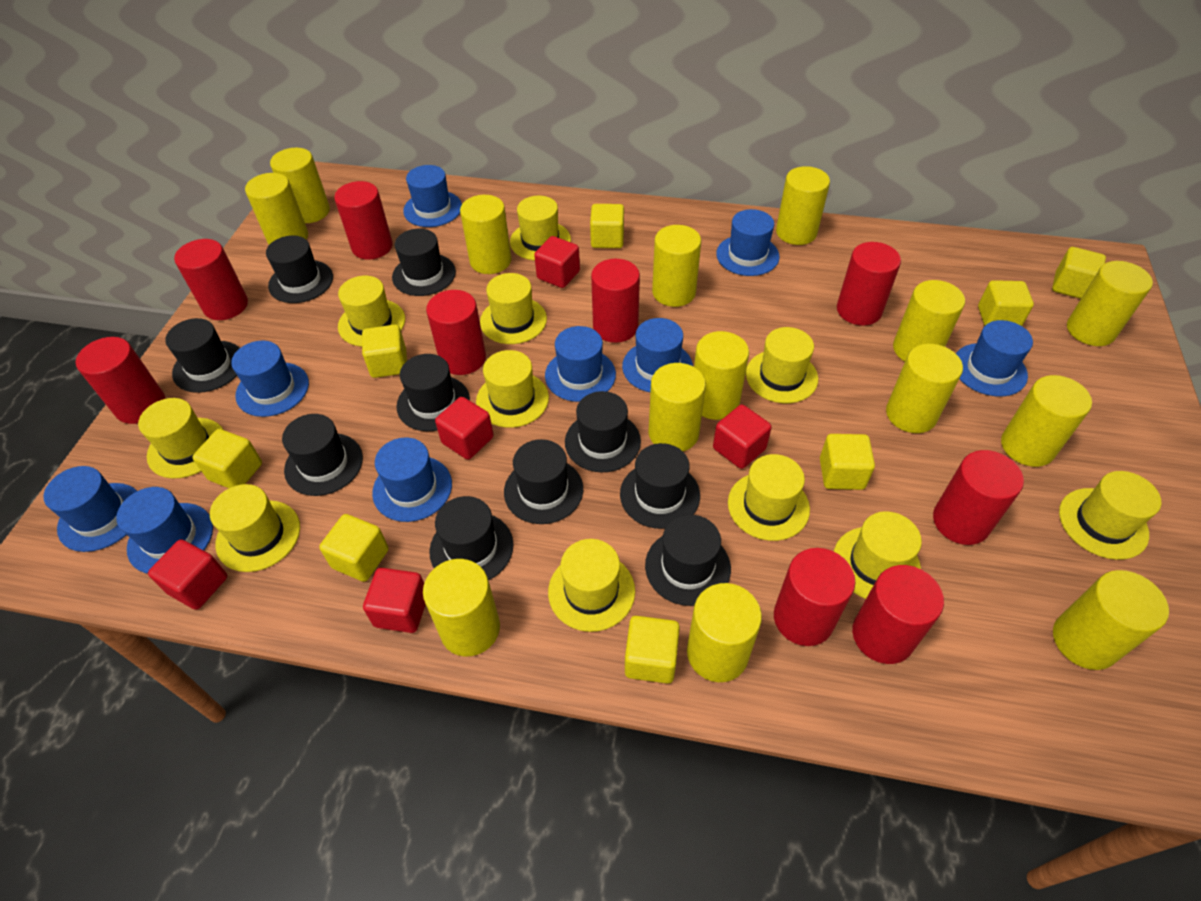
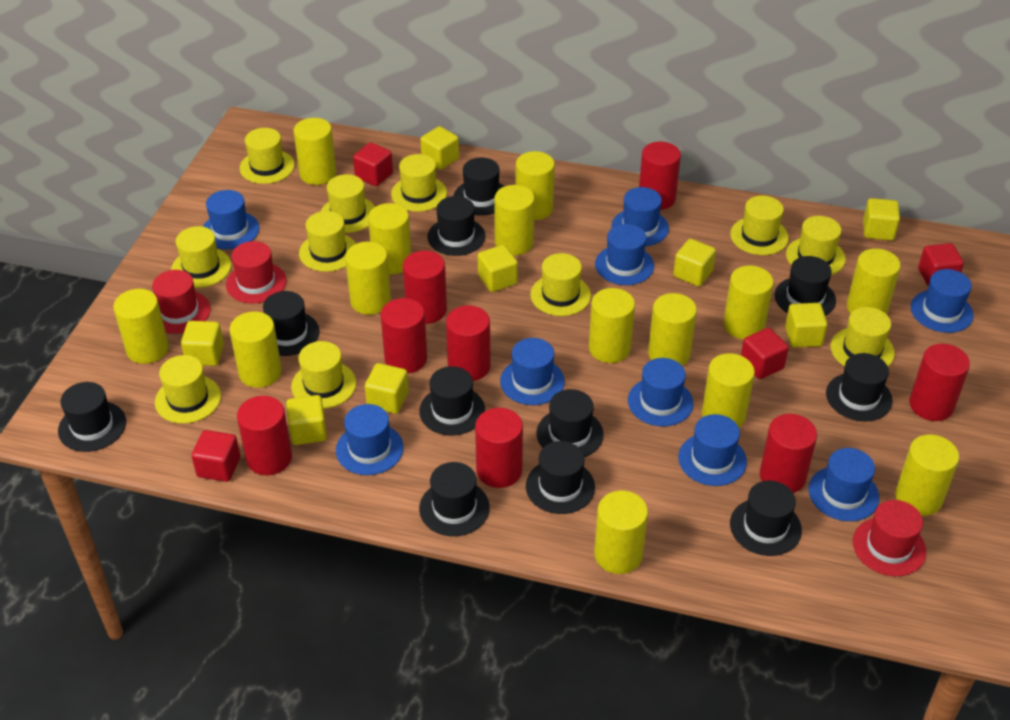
black hat: 10 -> 11
red cube: 5 -> 4
red cylinder: 9 -> 8
red hat: 0 -> 3

